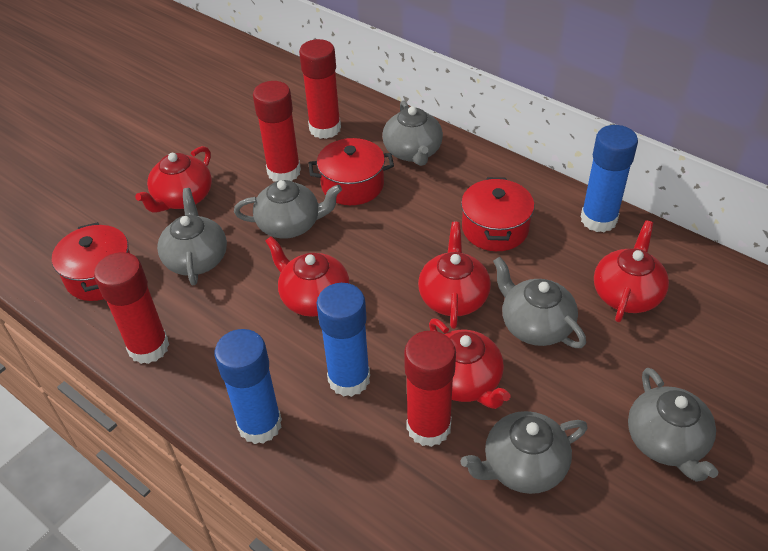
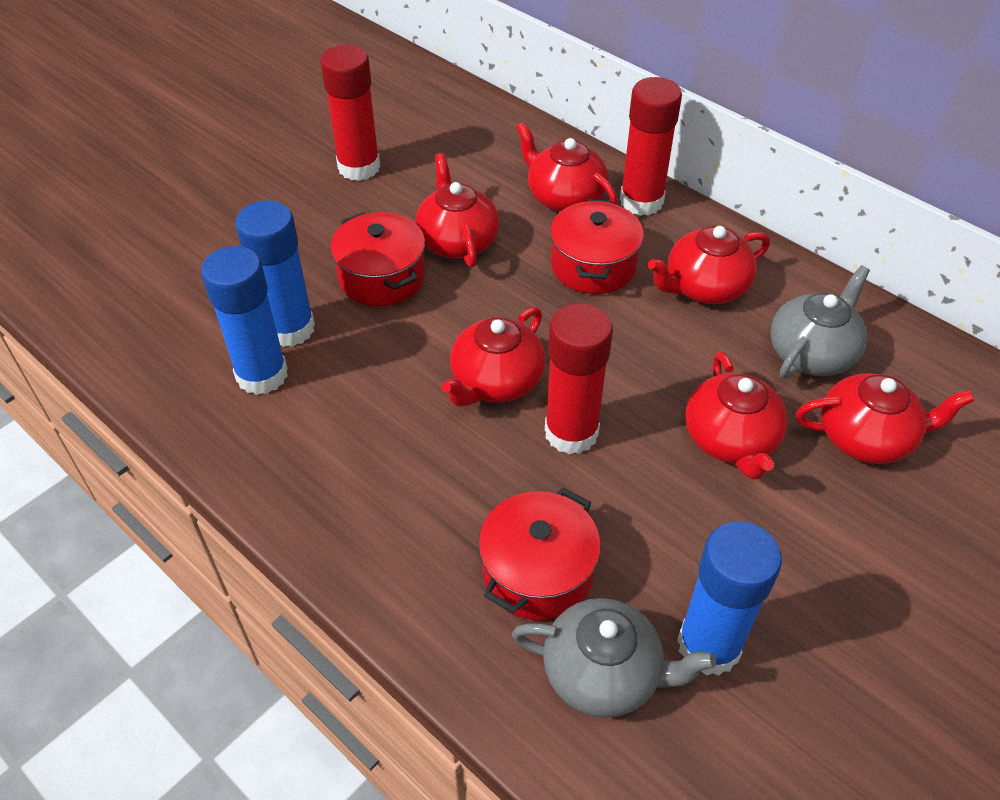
grey teapot: 6 -> 2
red glue stick: 4 -> 3
red teapot: 5 -> 6

